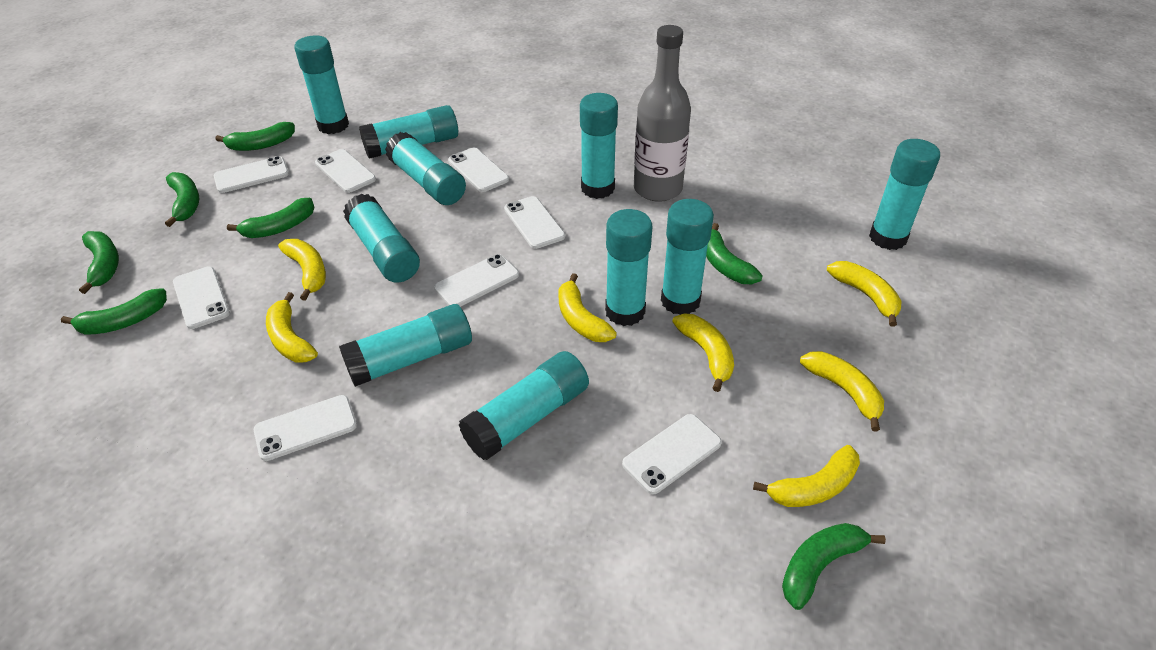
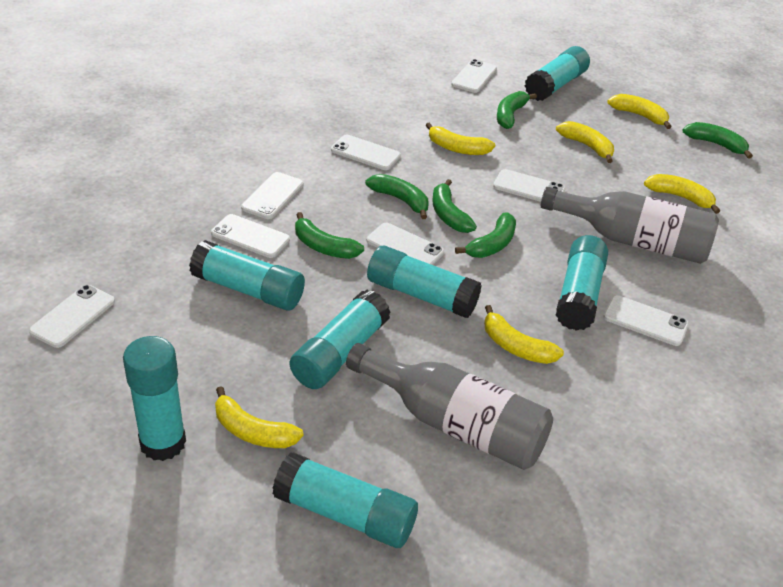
green banana: 7 -> 6
grey bottle: 1 -> 2
turquoise glue stick: 10 -> 7
yellow banana: 7 -> 6

